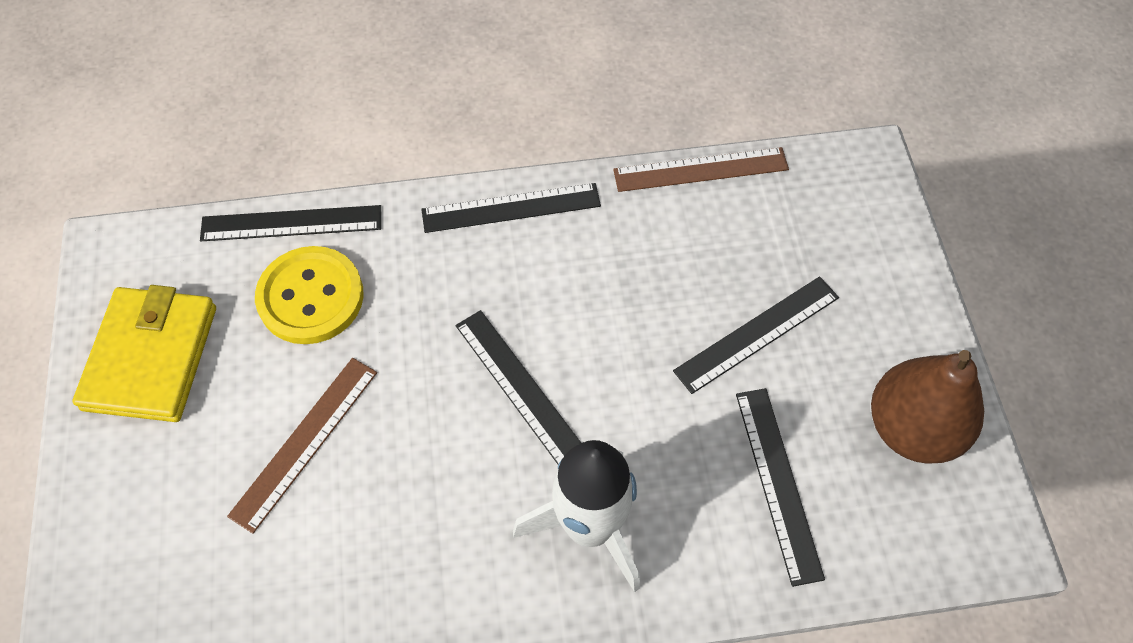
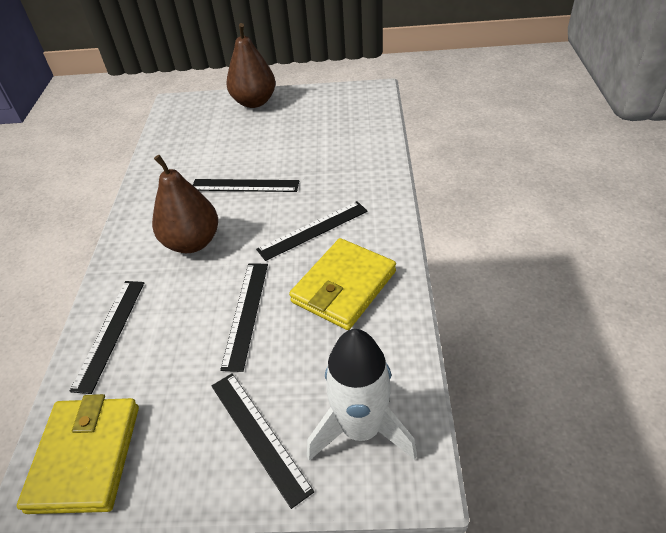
brown pear: 1 -> 2
brown ruler: 2 -> 0
yellow button: 1 -> 0
yellow wallet: 1 -> 2

